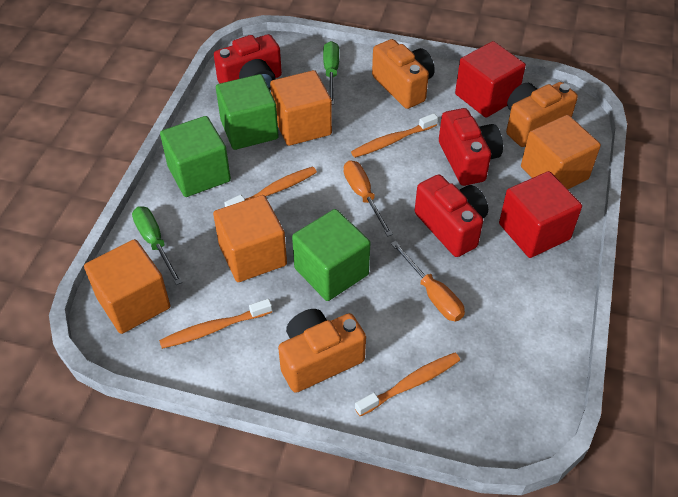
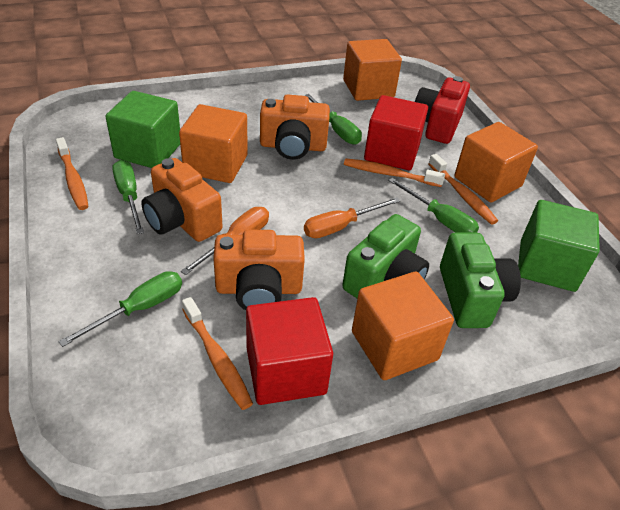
green camera: 0 -> 2
green cube: 3 -> 2
green screwdriver: 2 -> 4
red camera: 3 -> 1

